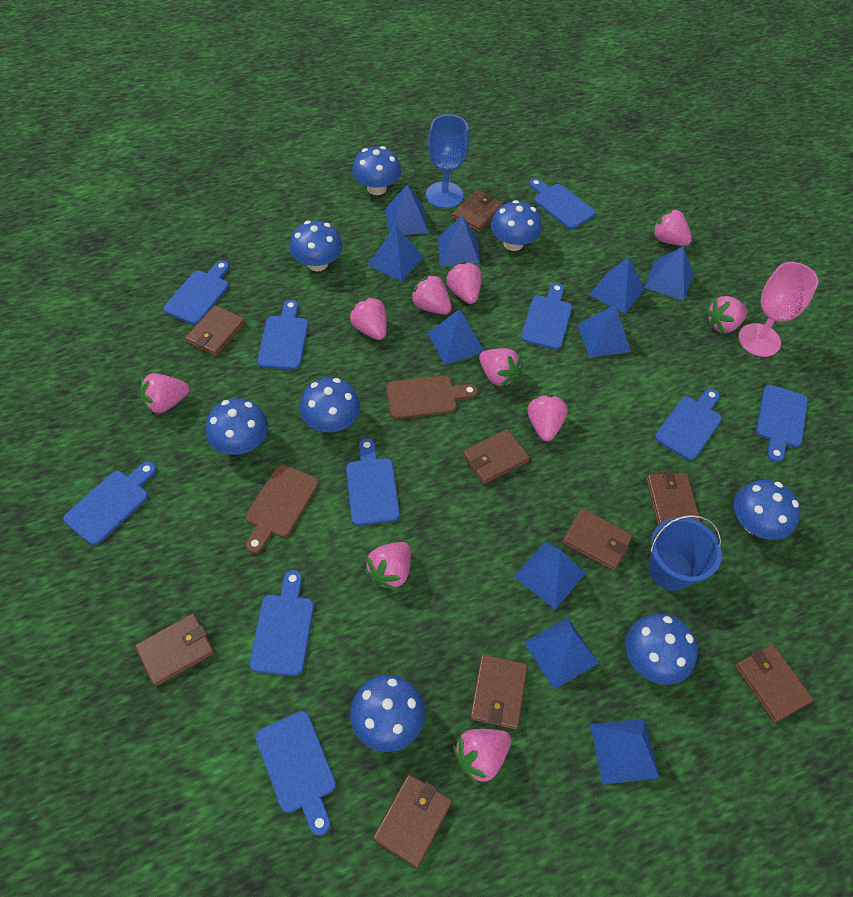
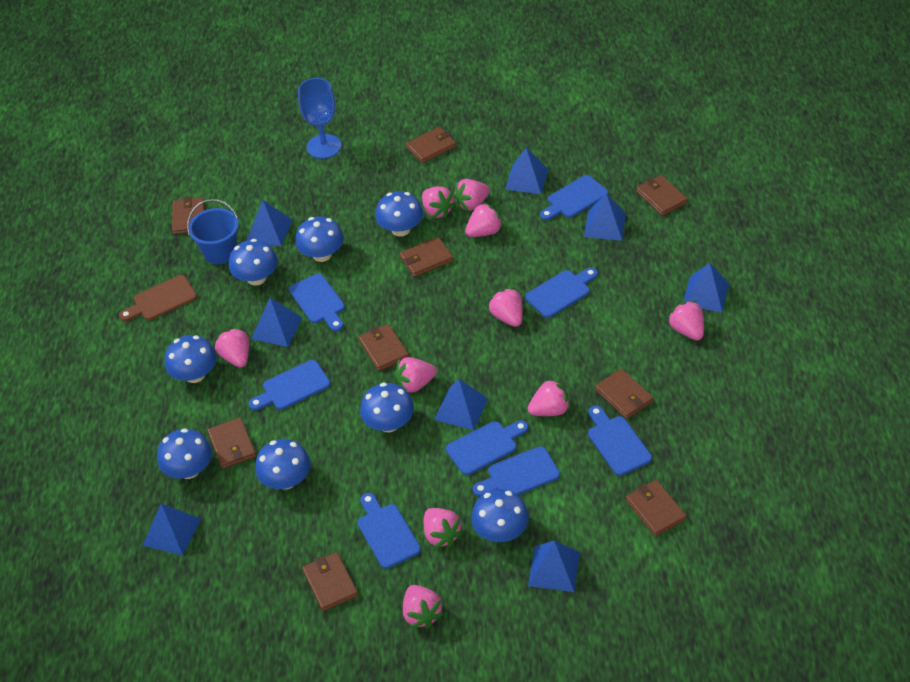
blue cutting board: 10 -> 8
blue pyramid: 10 -> 8
brown cutting board: 2 -> 1
pink goblet: 1 -> 0

